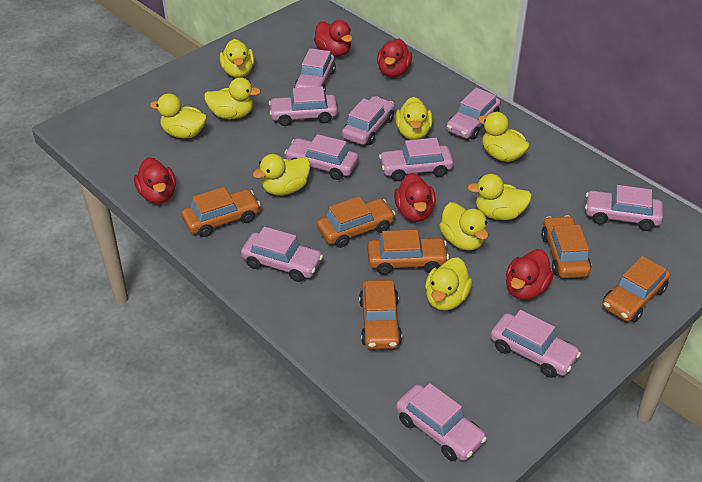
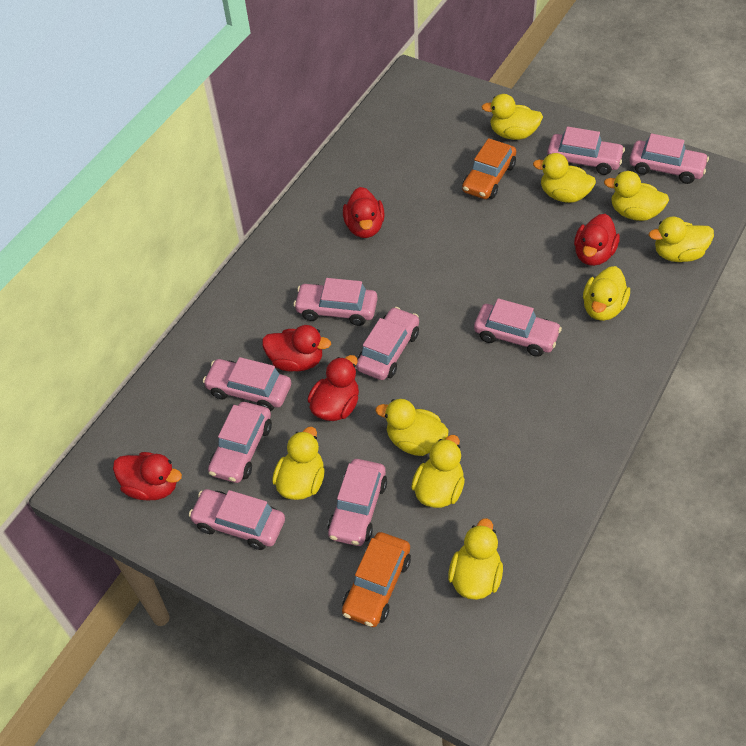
orange car: 6 -> 2
pink car: 10 -> 9

